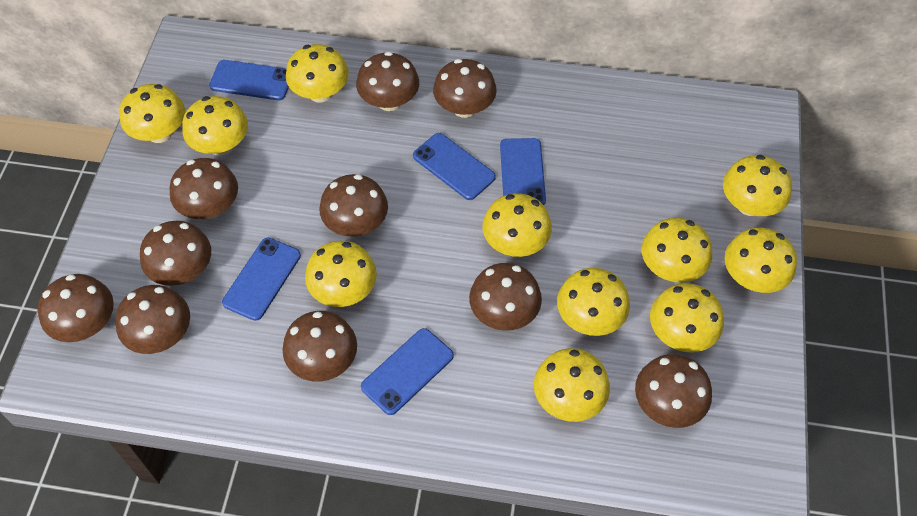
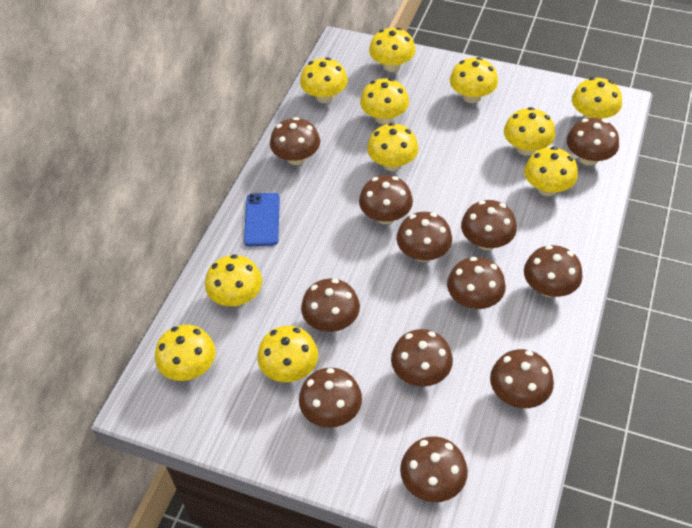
blue phone: 5 -> 1
brown mushroom: 10 -> 12

